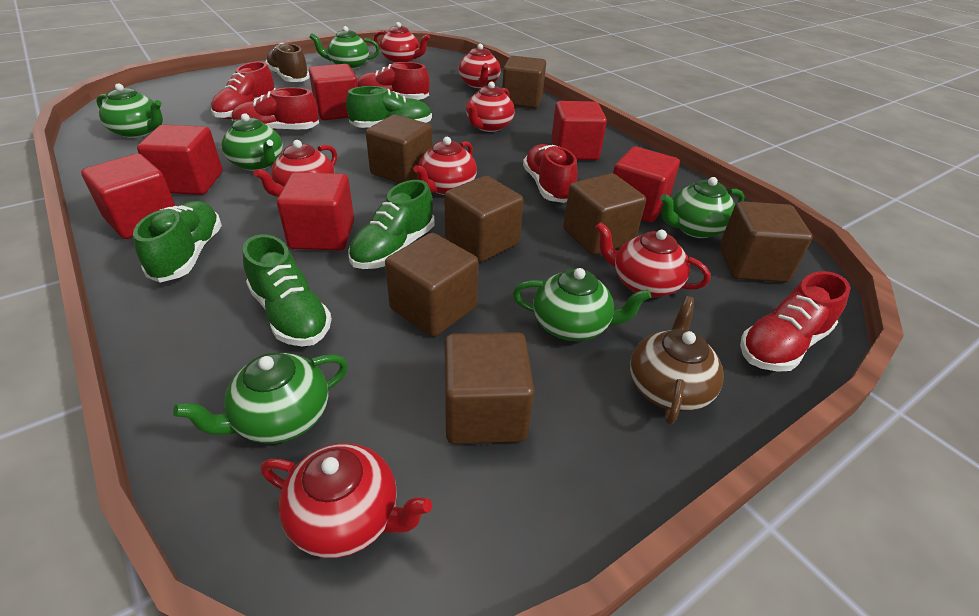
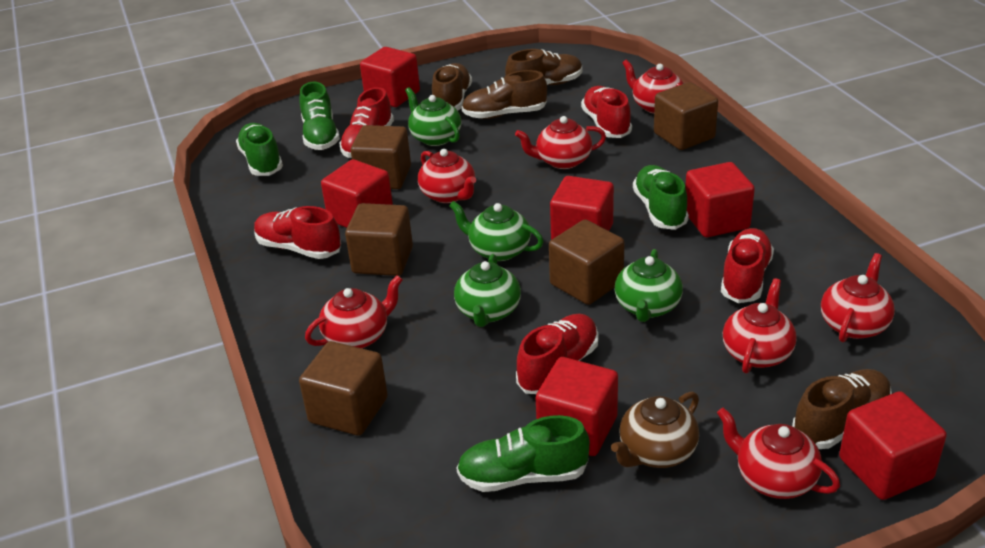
brown cube: 7 -> 5
brown shoe: 1 -> 4
green teapot: 6 -> 4

